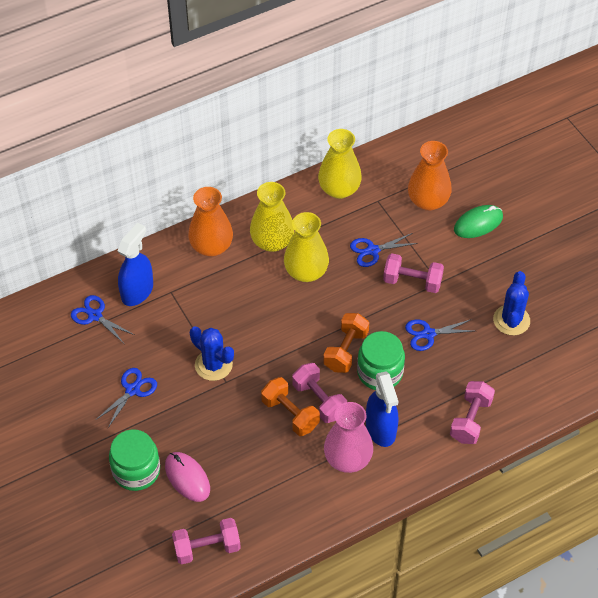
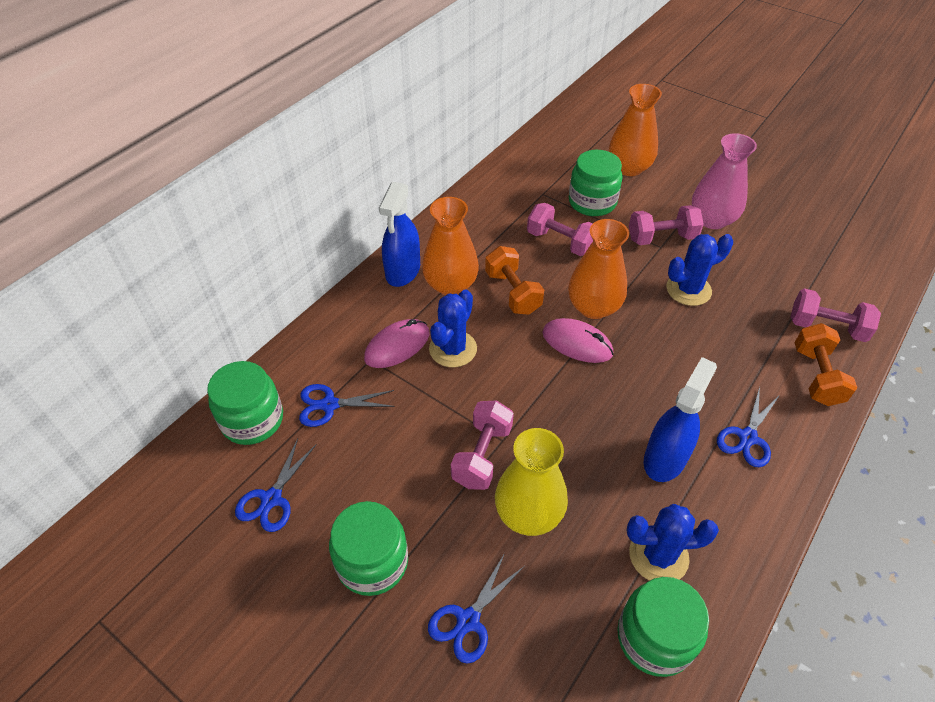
blue cactus: 2 -> 3
green jar: 2 -> 4
green mouse: 1 -> 0
orange vase: 2 -> 3
pink mouse: 1 -> 2
yellow vase: 3 -> 1

